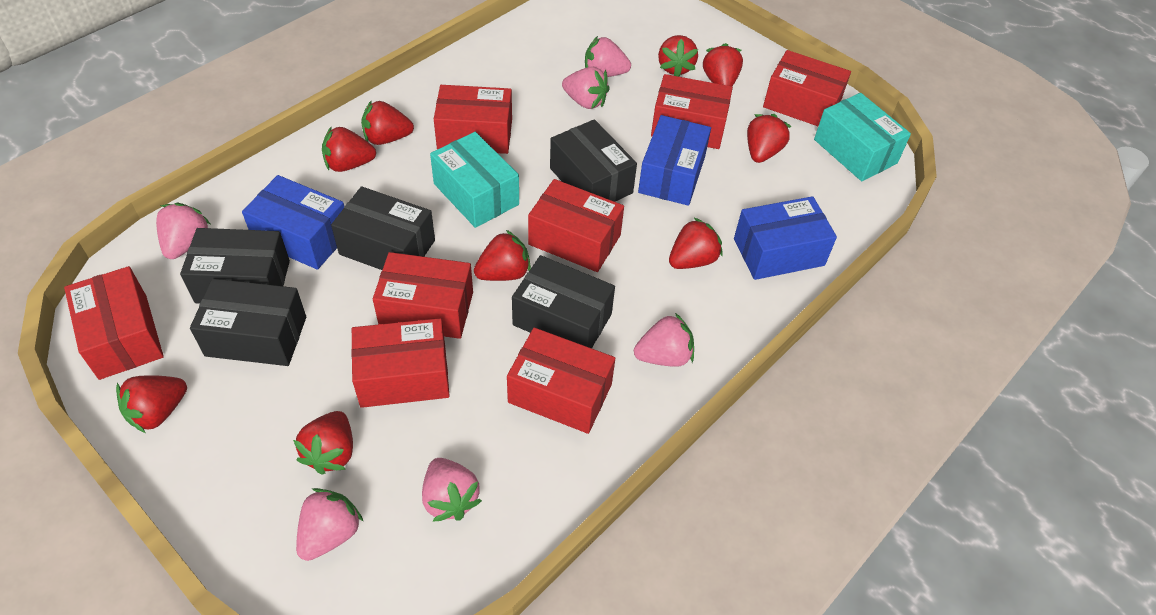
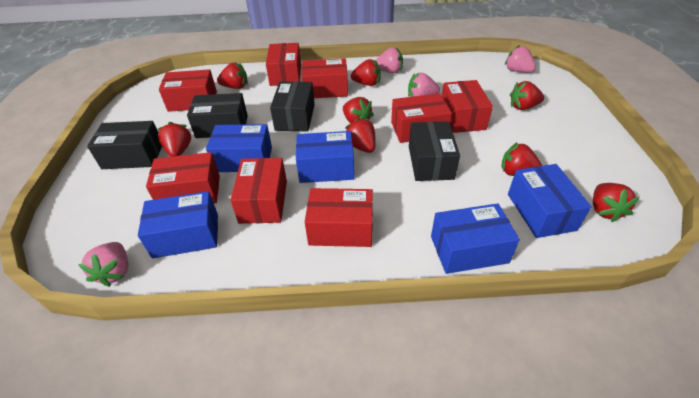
black box: 5 -> 4
blue box: 3 -> 5
pink strawberry: 6 -> 4
red strawberry: 9 -> 8
turquoise box: 2 -> 0

